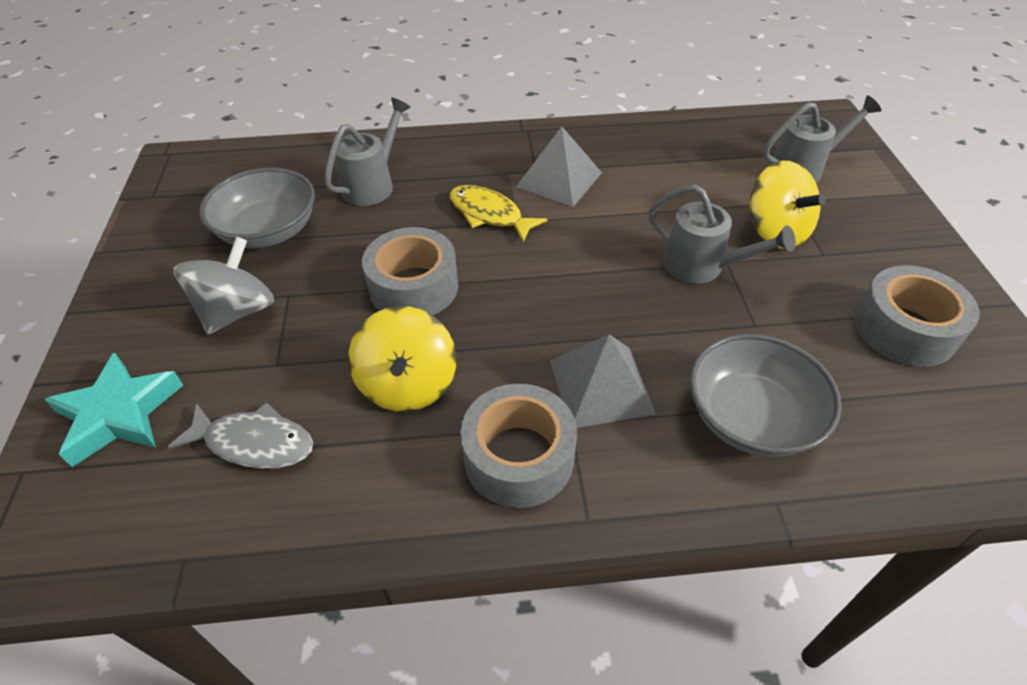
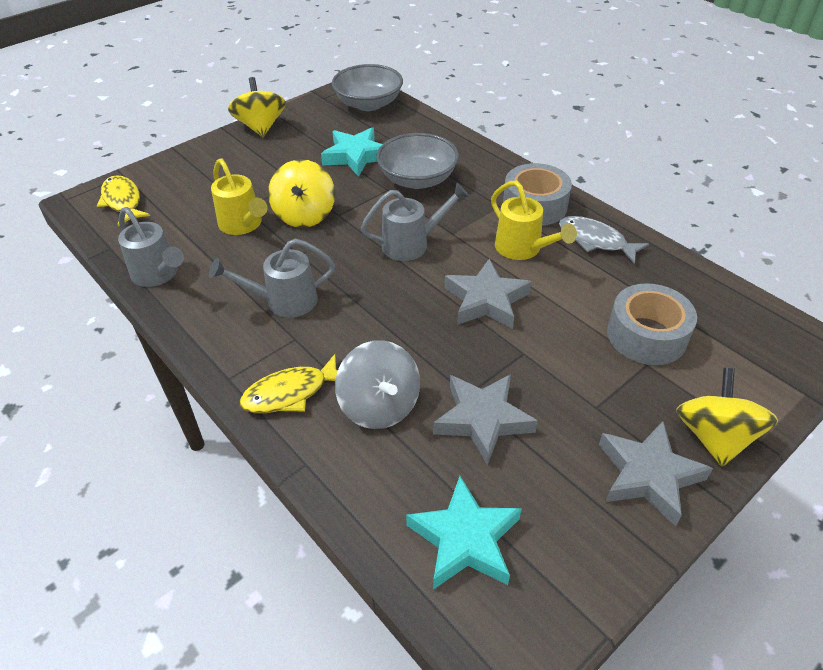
grey pyramid: 2 -> 0
grey star: 0 -> 3
grey tape: 3 -> 2
turquoise star: 1 -> 2
yellow fish: 1 -> 2
yellow spinning top: 2 -> 3
yellow watering can: 0 -> 2

